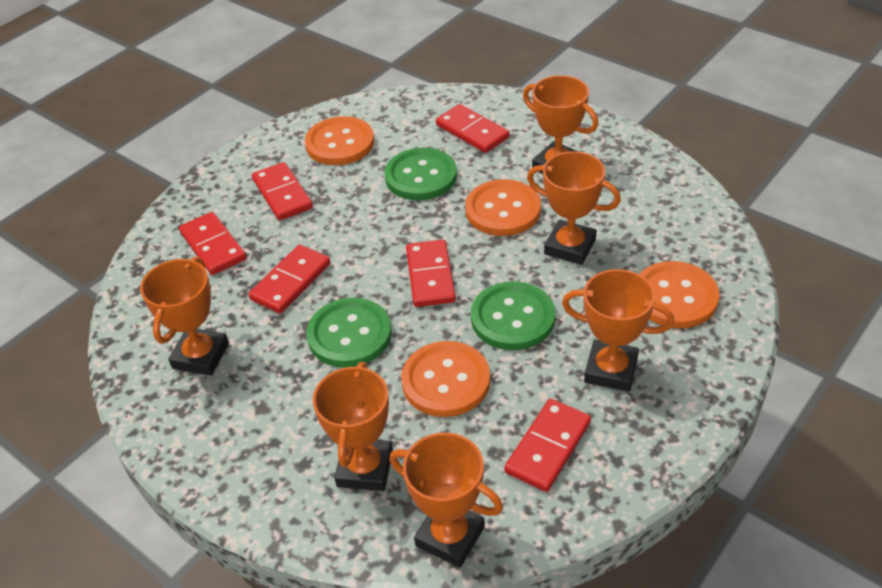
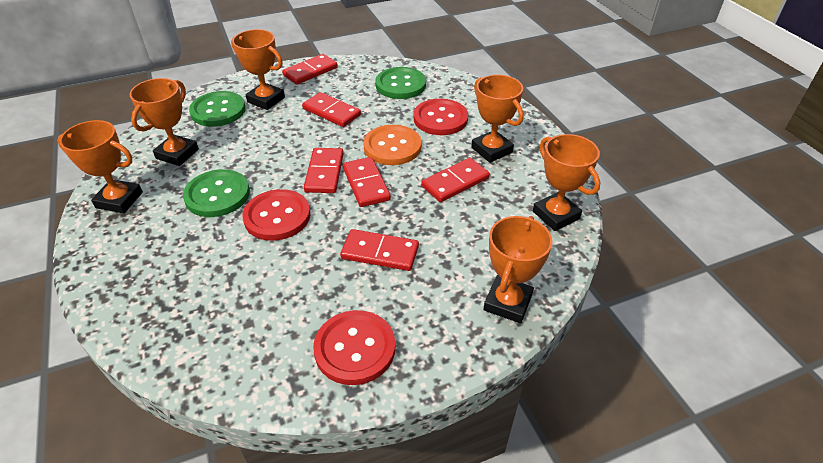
orange button: 4 -> 1
red button: 0 -> 3

